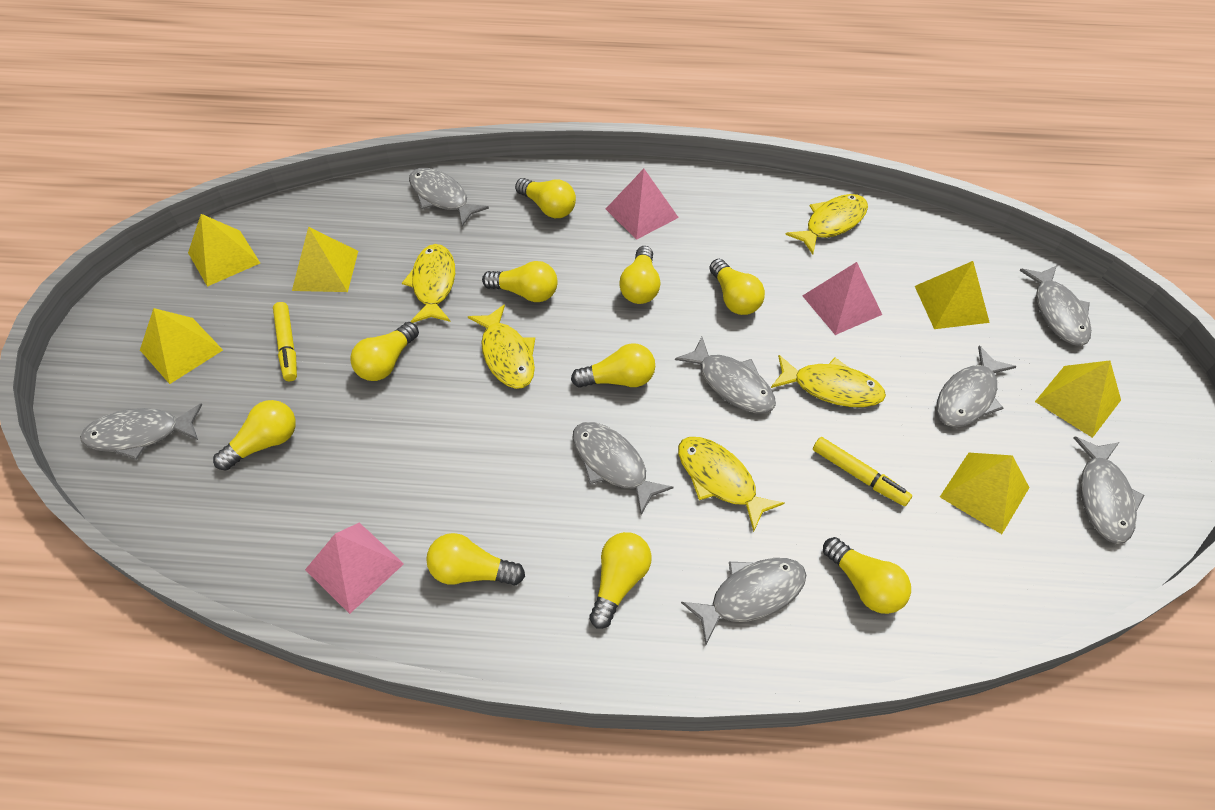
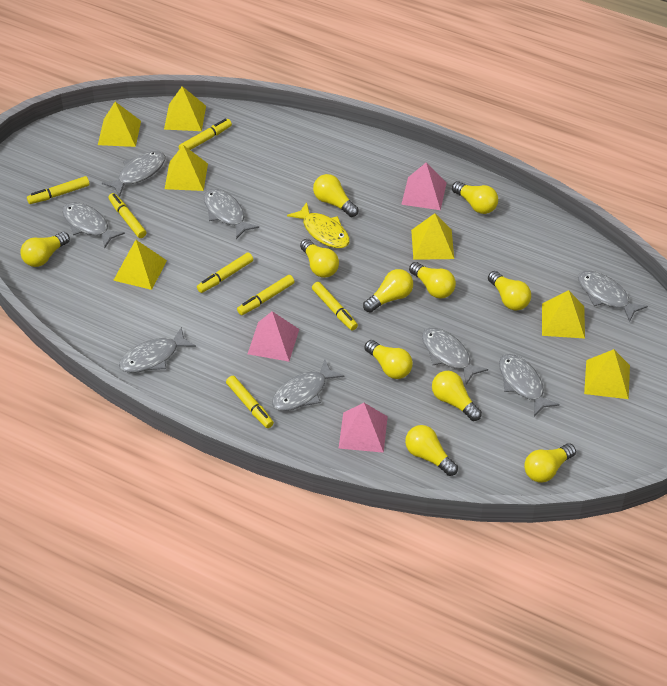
yellow fish: 5 -> 1
yellow light bulb: 10 -> 11
yellow marker: 2 -> 7
yellow pyramid: 6 -> 7

